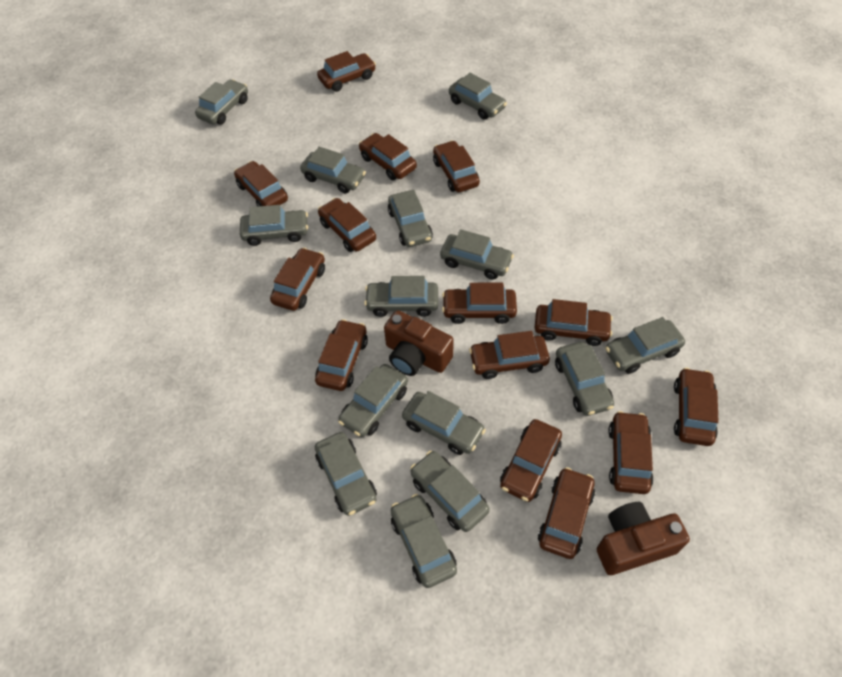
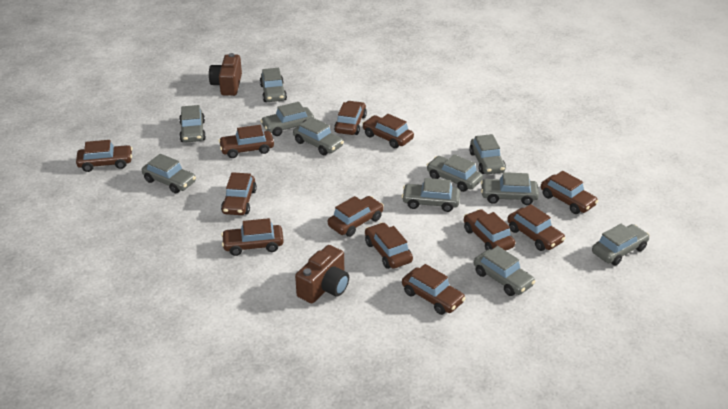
brown car: 14 -> 12
grey car: 14 -> 11

